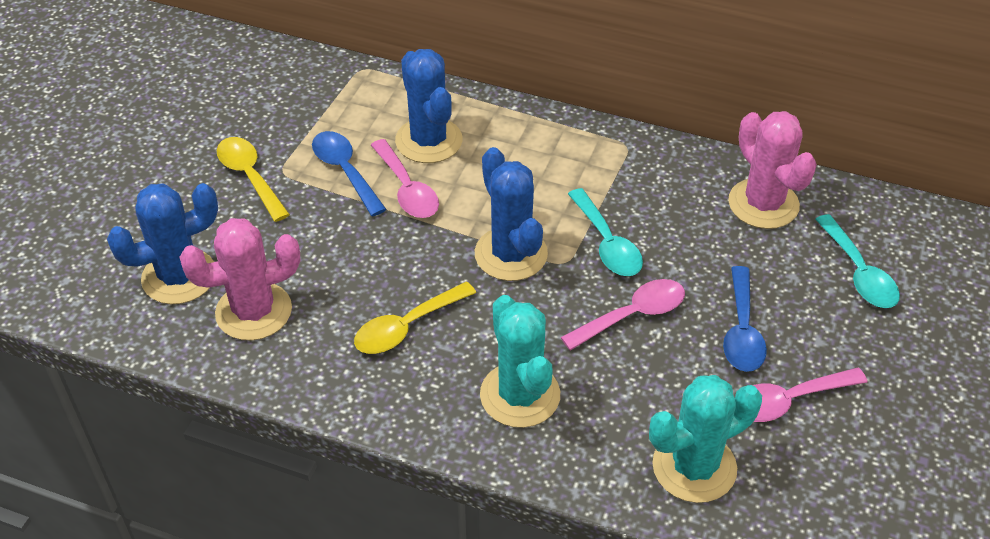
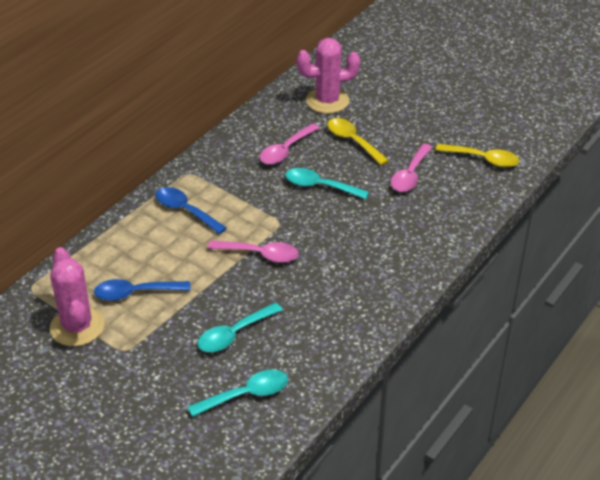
blue cactus: 3 -> 0
turquoise cactus: 2 -> 0
turquoise spoon: 2 -> 3

